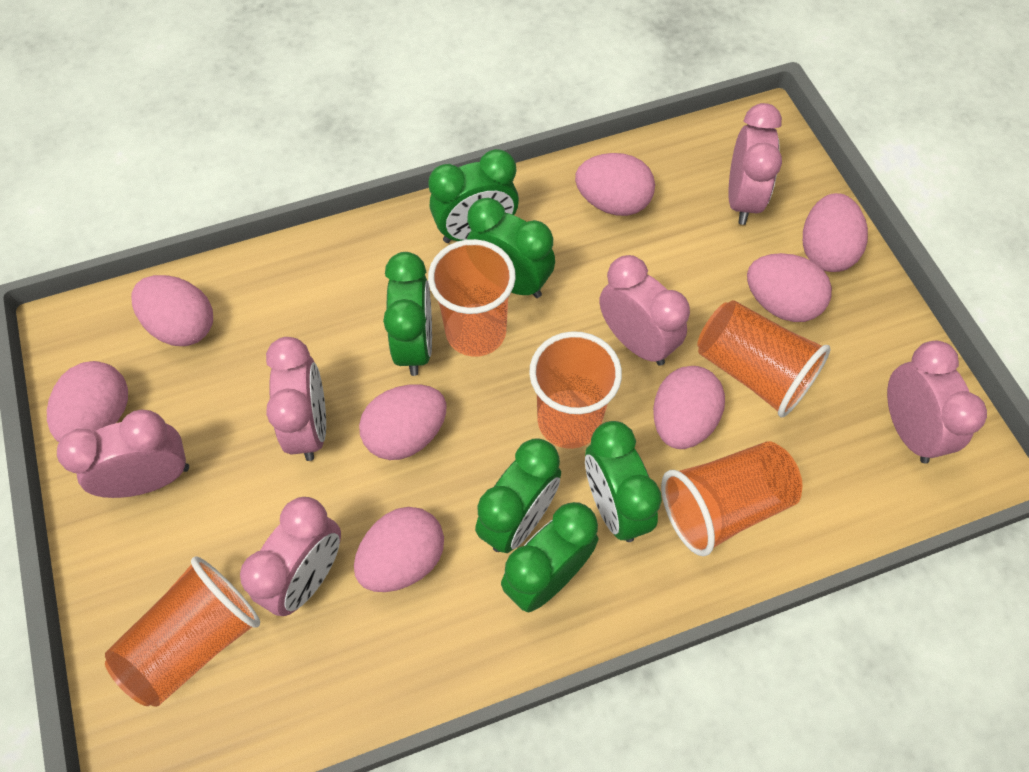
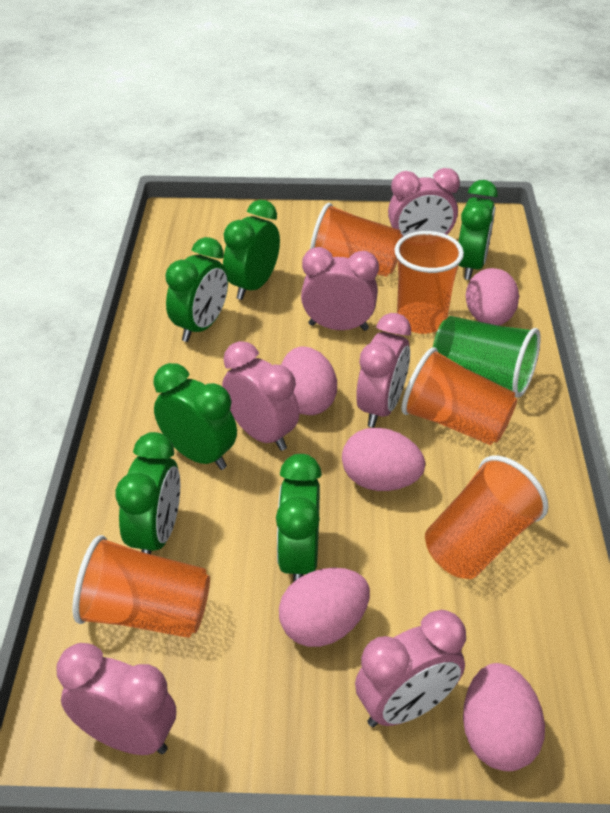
green cup: 0 -> 1
pink egg: 8 -> 5

